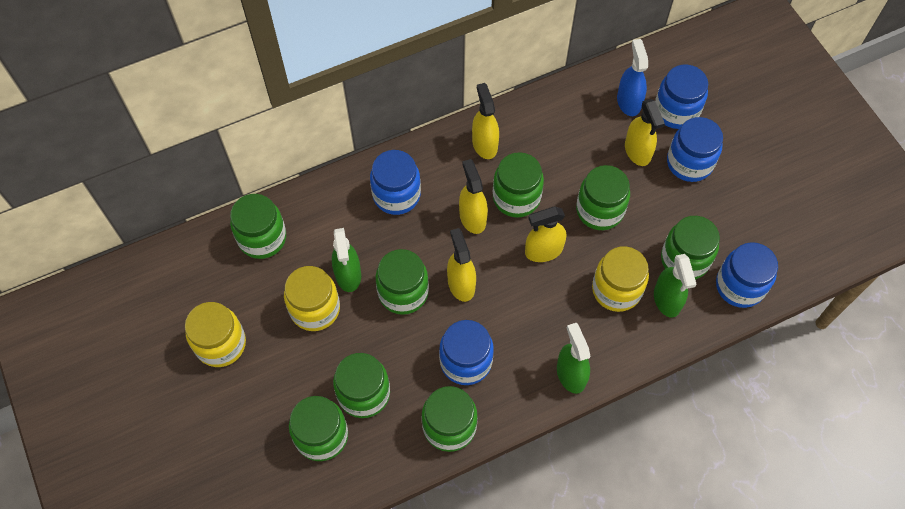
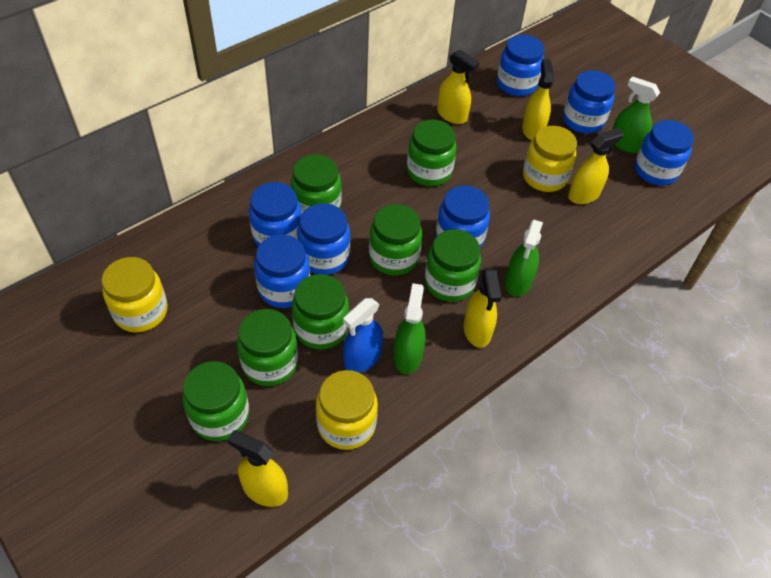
blue jar: 5 -> 7
green jar: 8 -> 7

